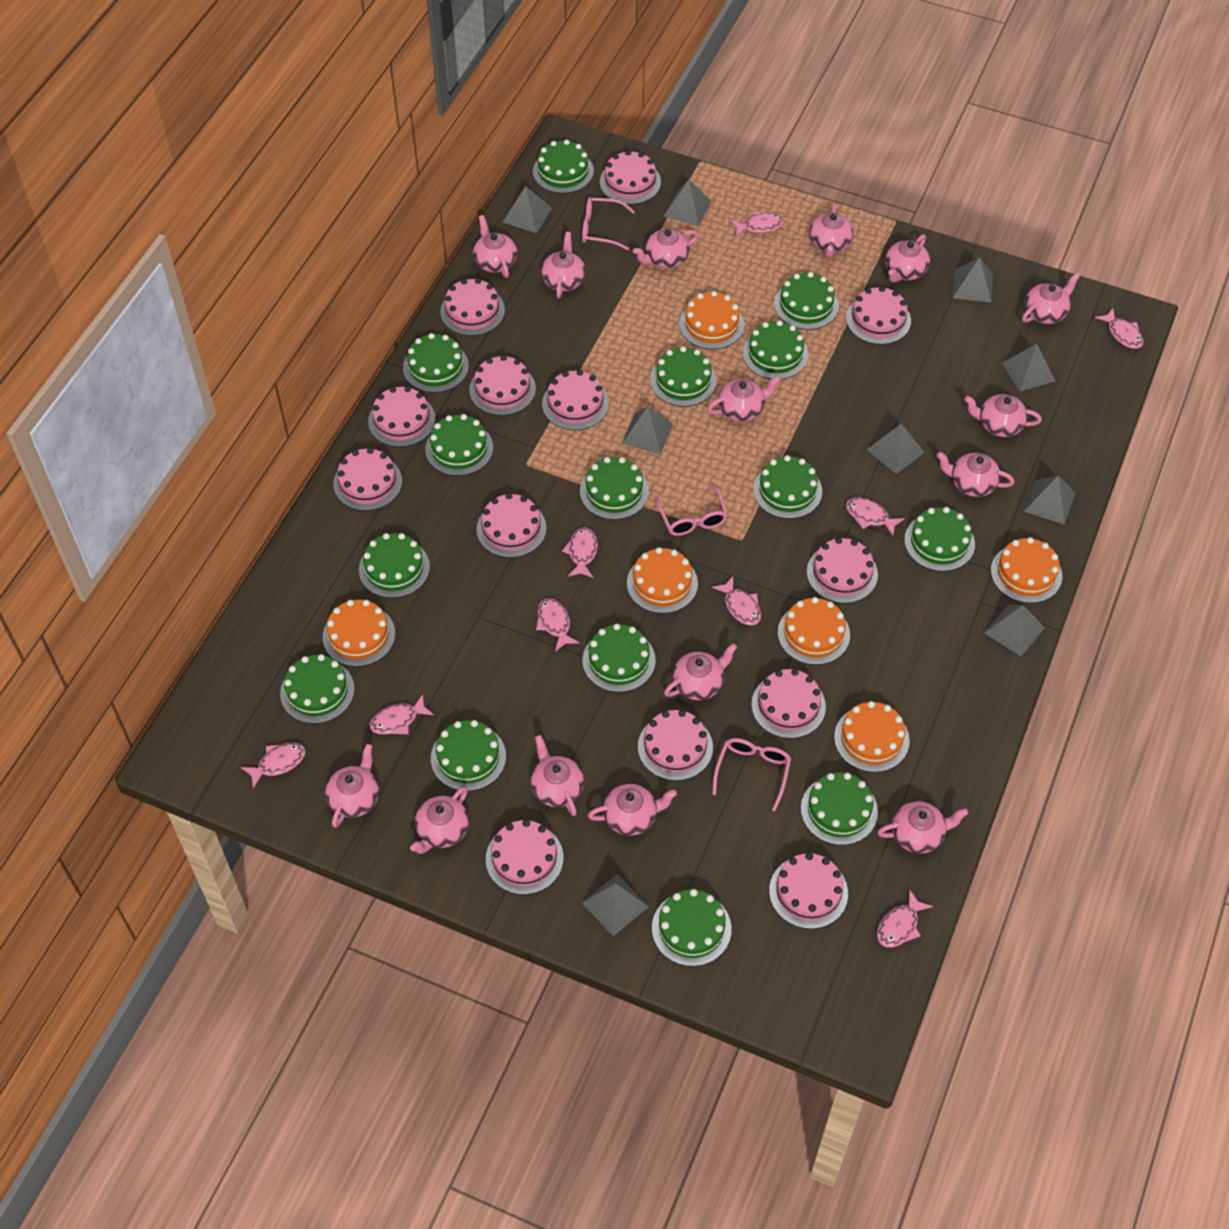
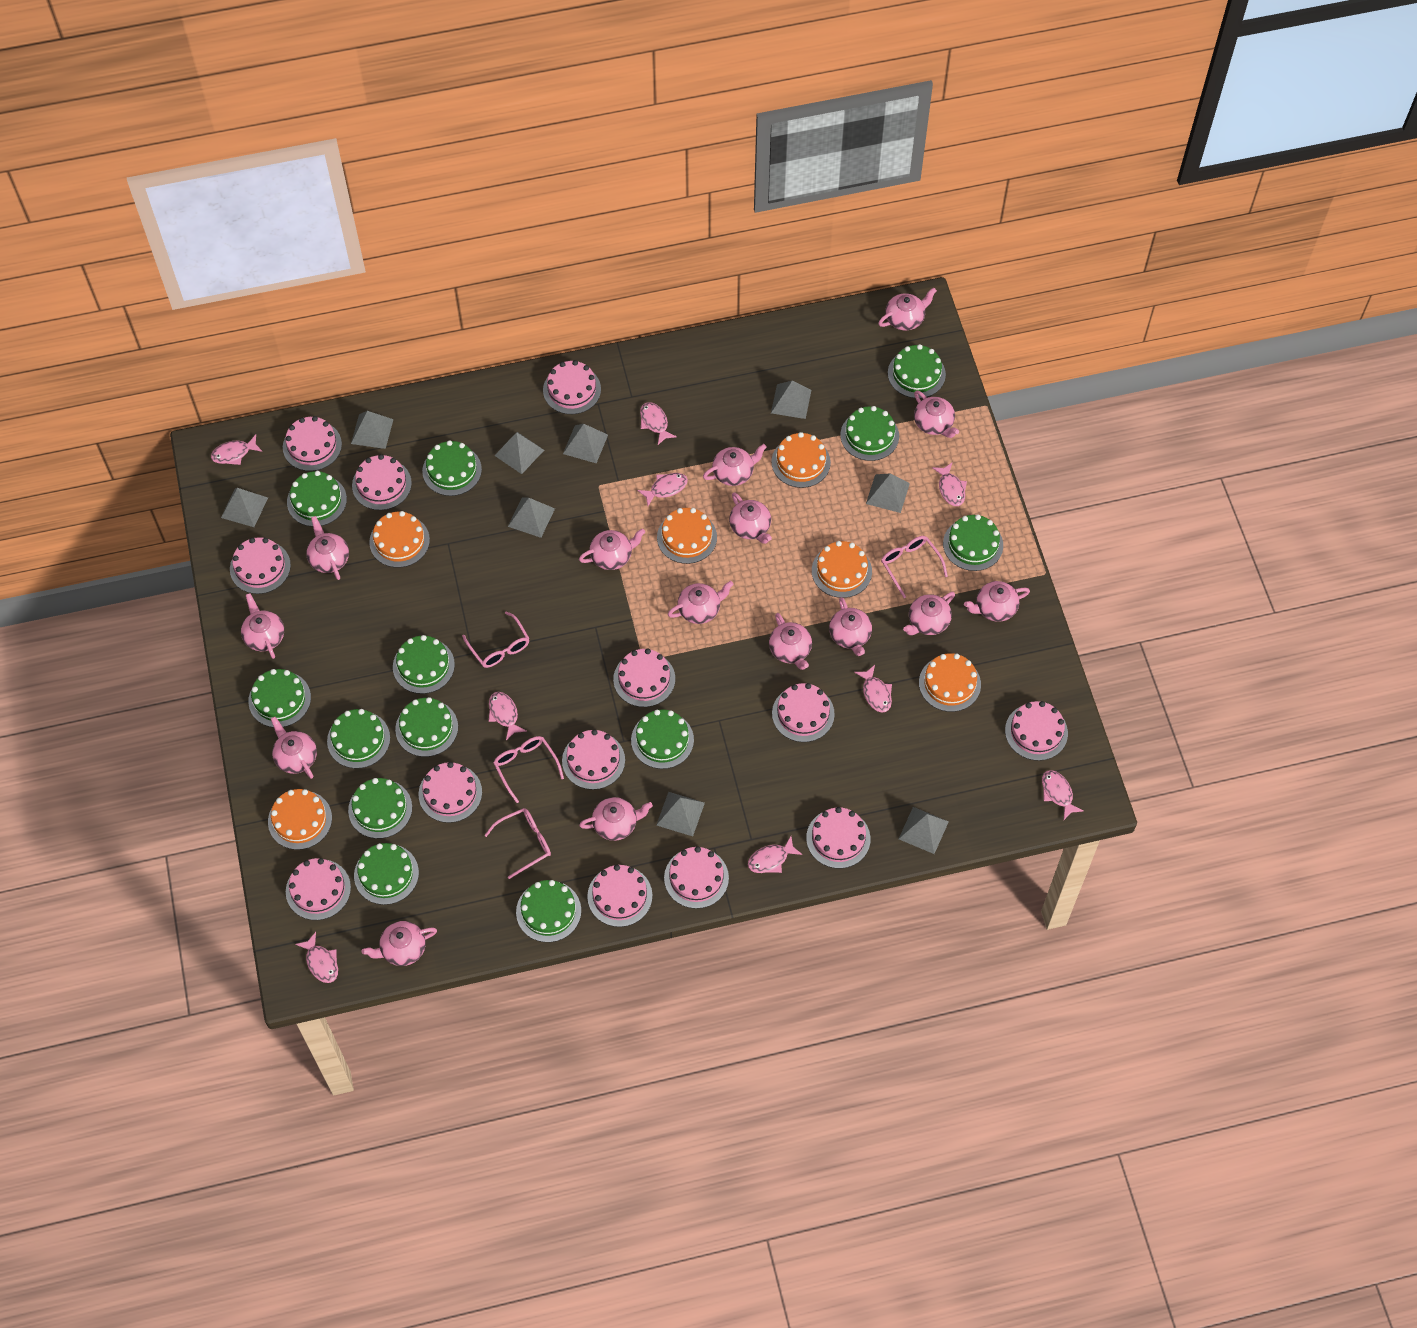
green cake: 15 -> 13
pink glasses: 3 -> 4

